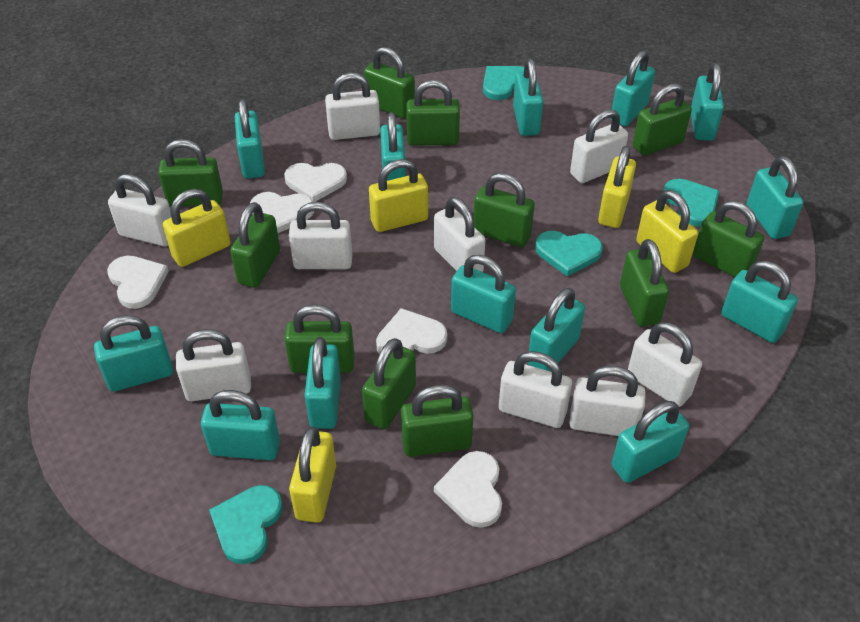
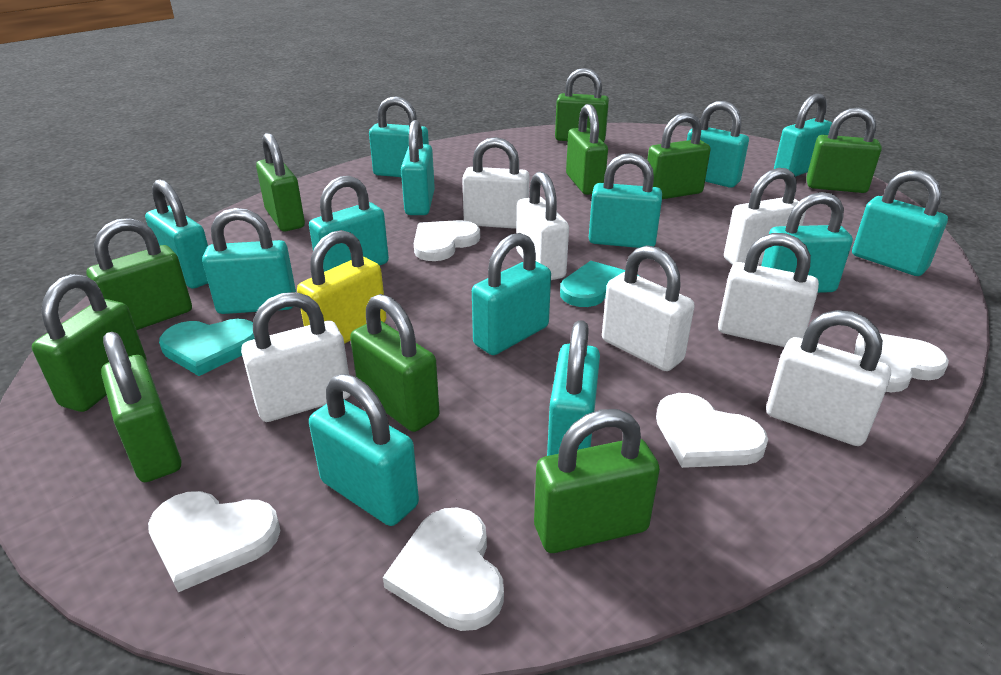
green padlock: 11 -> 10
turquoise heart: 4 -> 2
white padlock: 9 -> 7
yellow padlock: 5 -> 1

